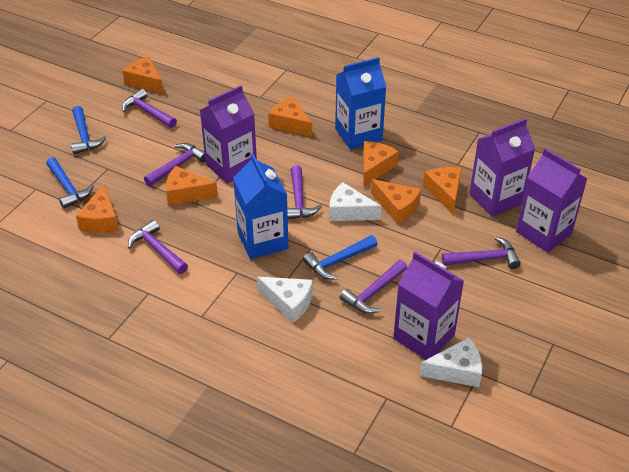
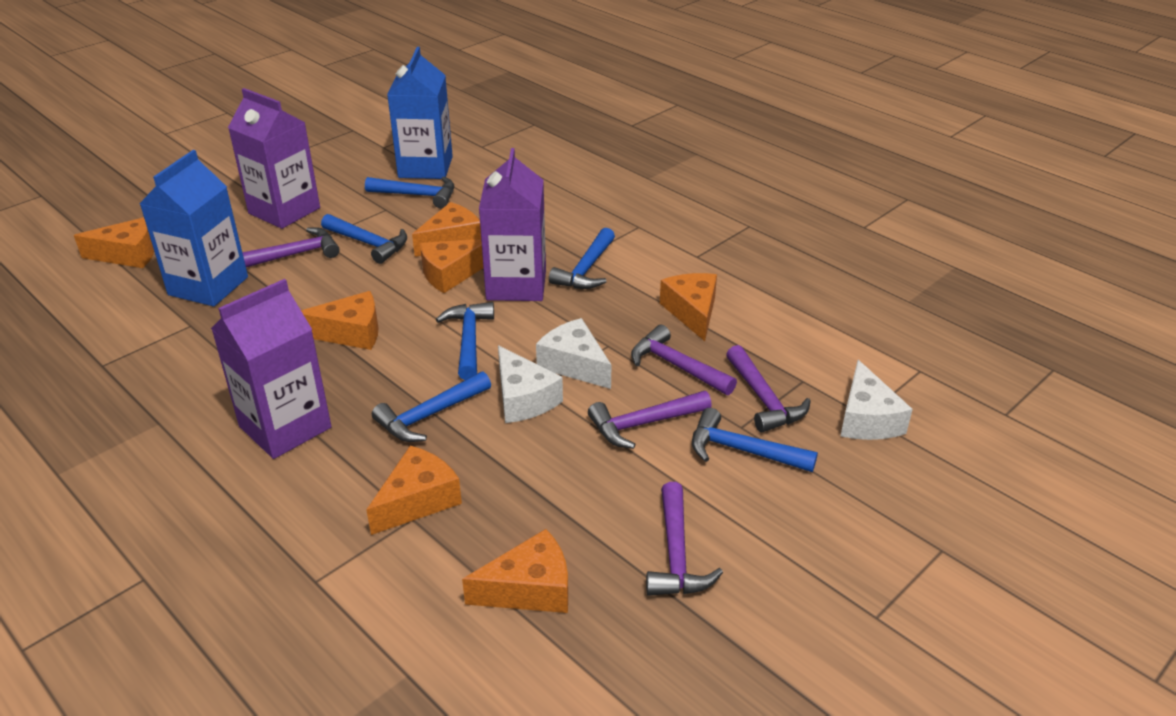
blue hammer: 3 -> 6
purple carton: 4 -> 3
purple hammer: 6 -> 5

